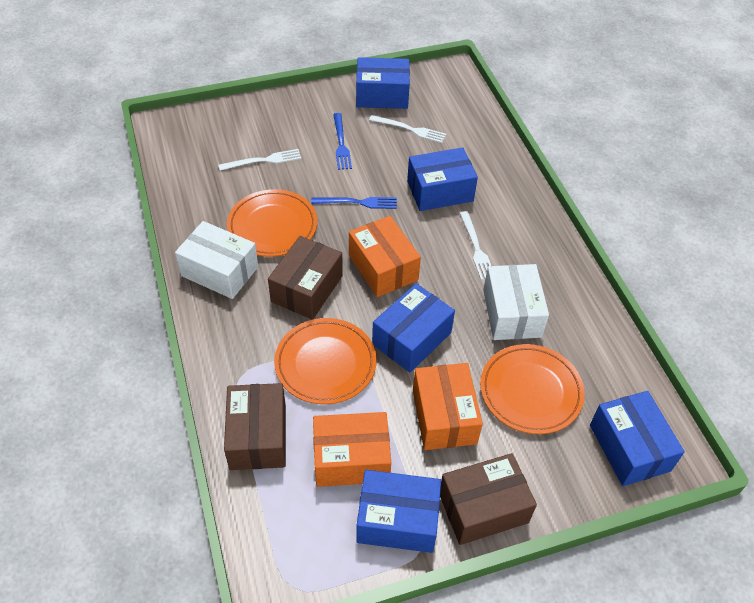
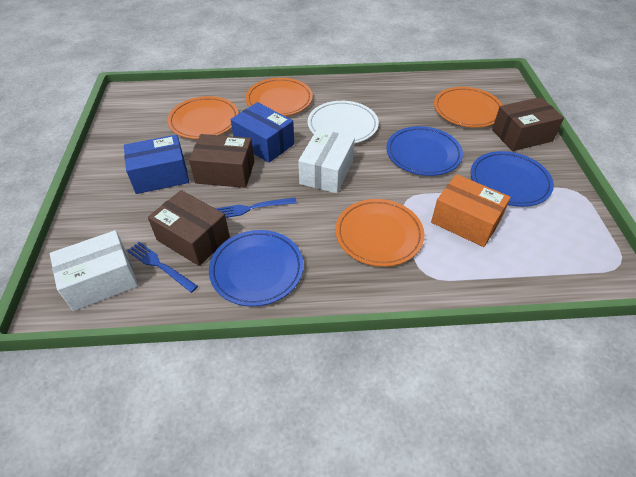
blue box: 5 -> 2
blue plate: 0 -> 3
orange box: 3 -> 1
orange plate: 3 -> 4
white fork: 3 -> 0
white plate: 0 -> 1

